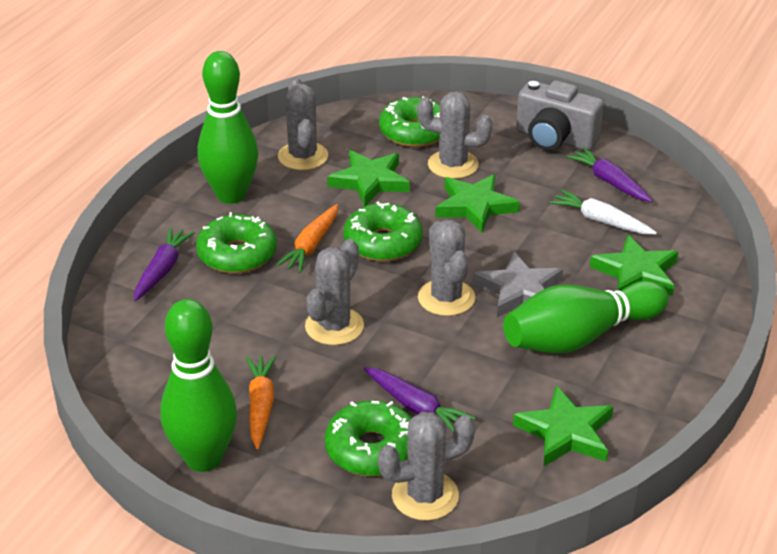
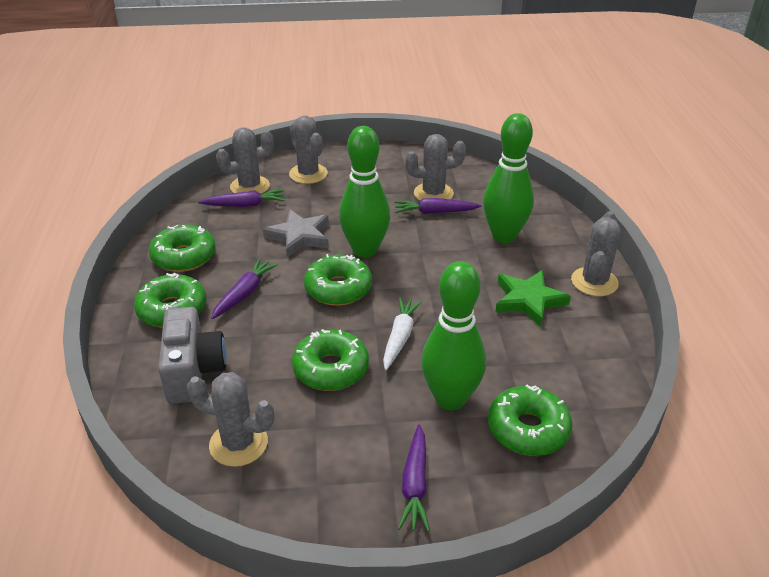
green donut: 4 -> 5
green star: 4 -> 1
orange carrot: 2 -> 0
purple carrot: 3 -> 4

